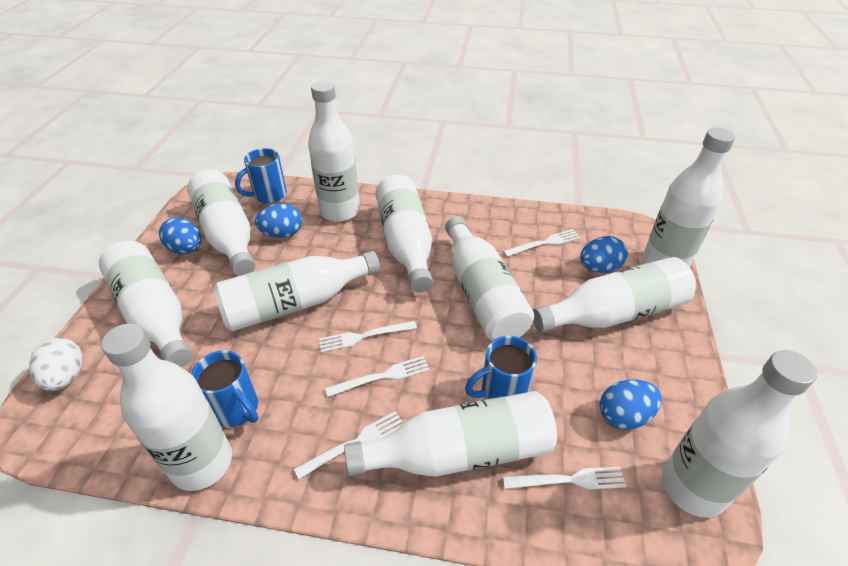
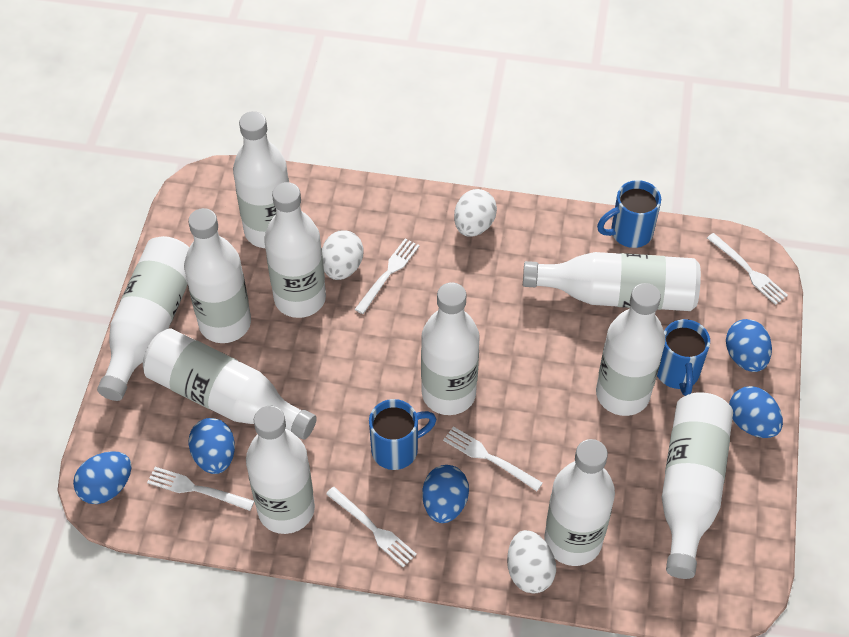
blue egg: 4 -> 5
white egg: 1 -> 3

